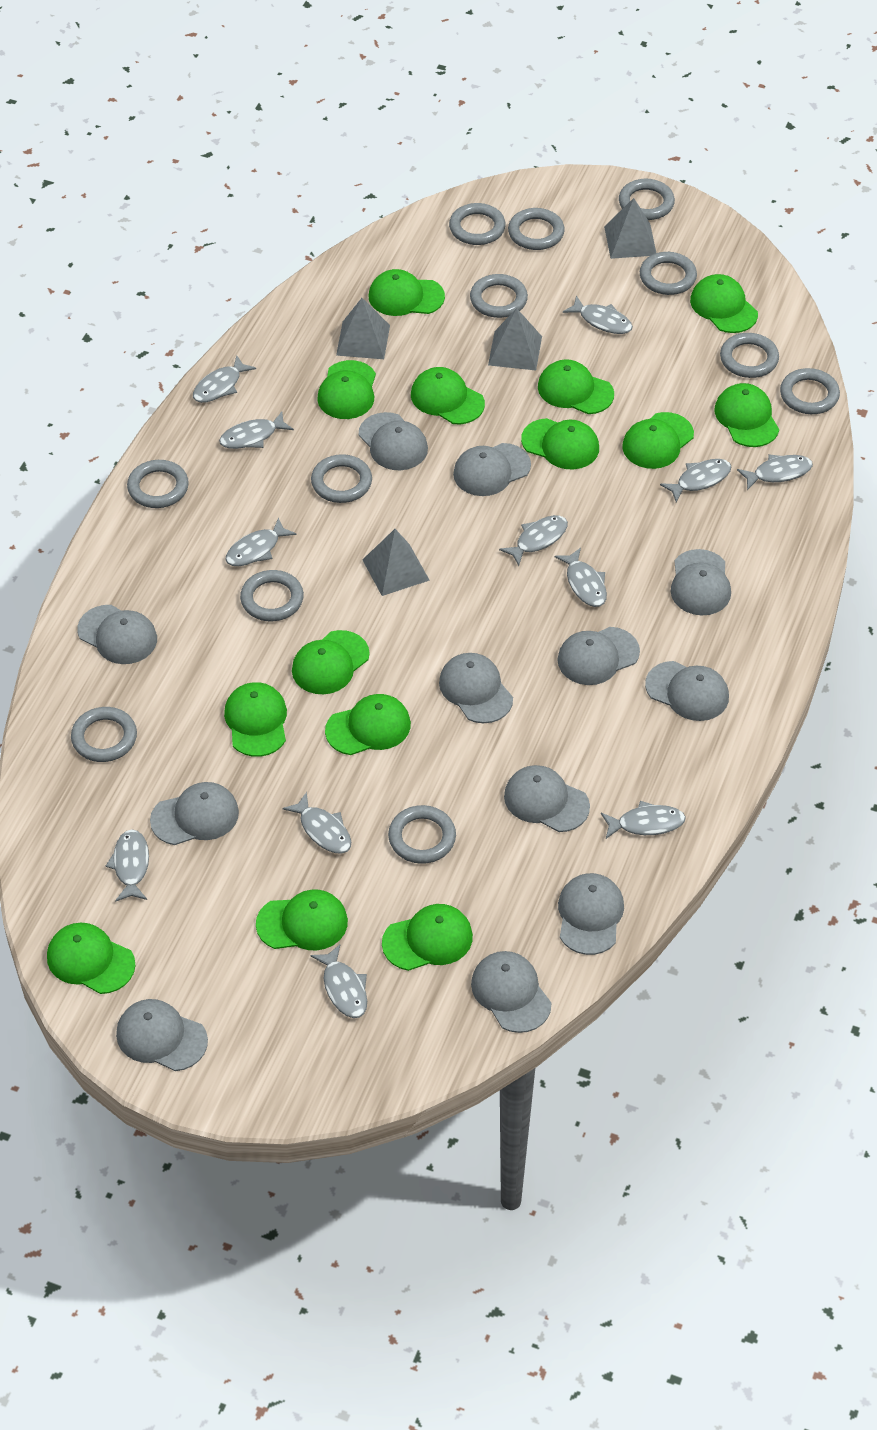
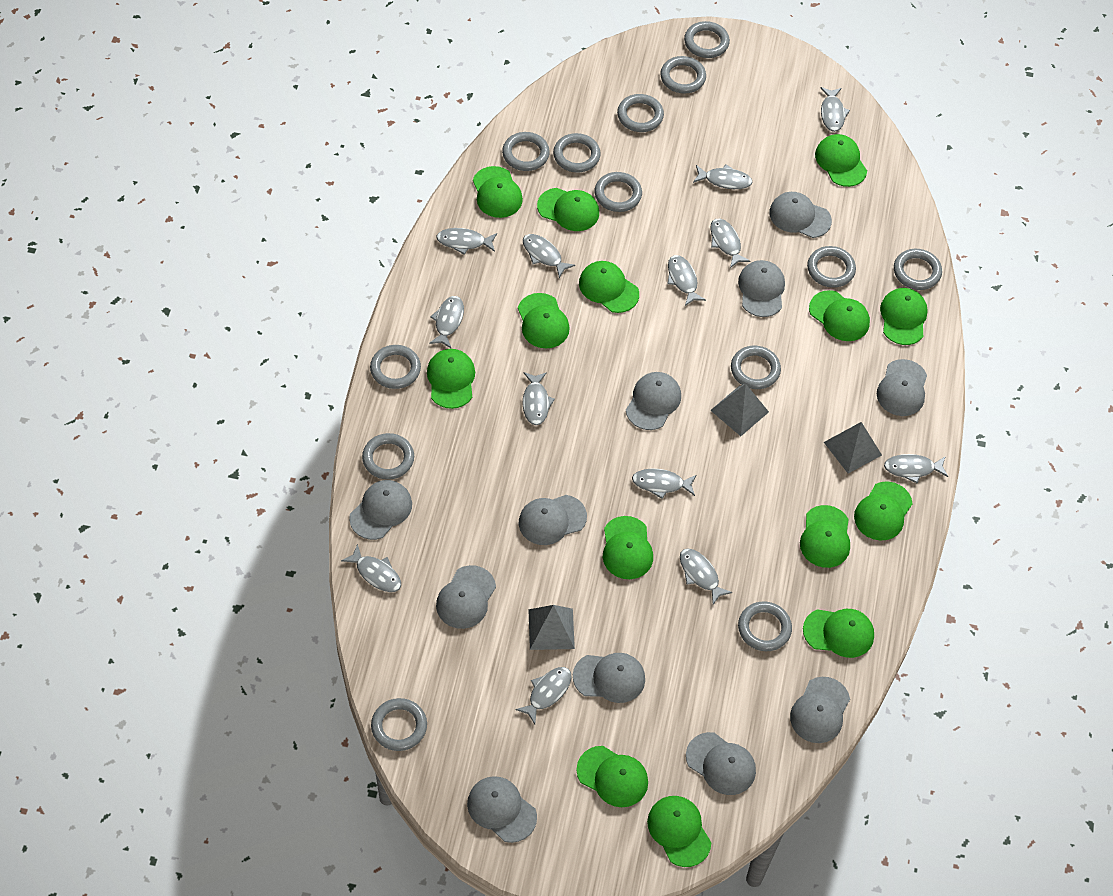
grey cap: 12 -> 11
grey fish: 12 -> 13
grey pyramid: 4 -> 3
grey ring: 12 -> 13

